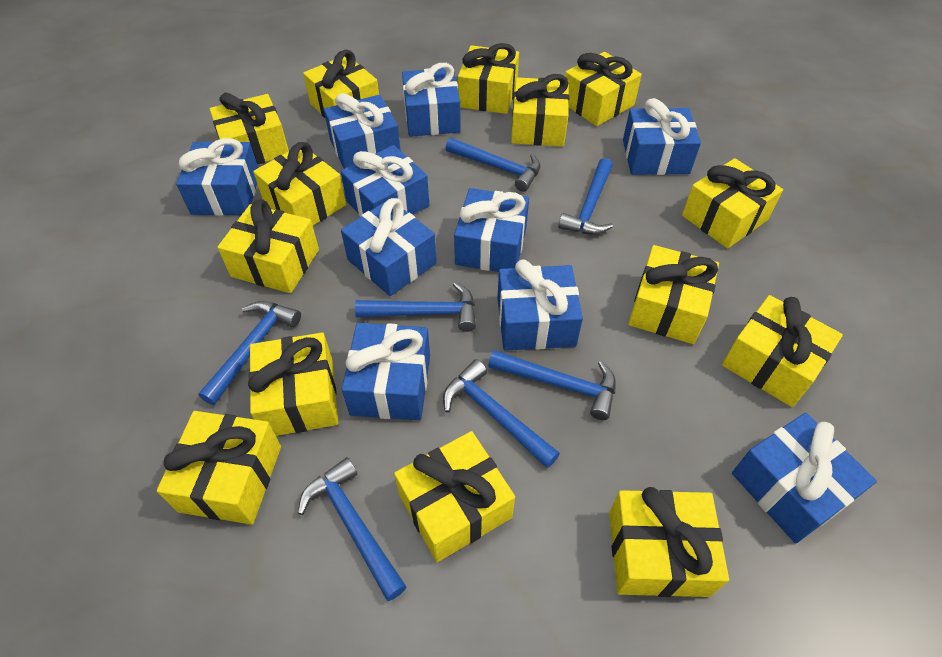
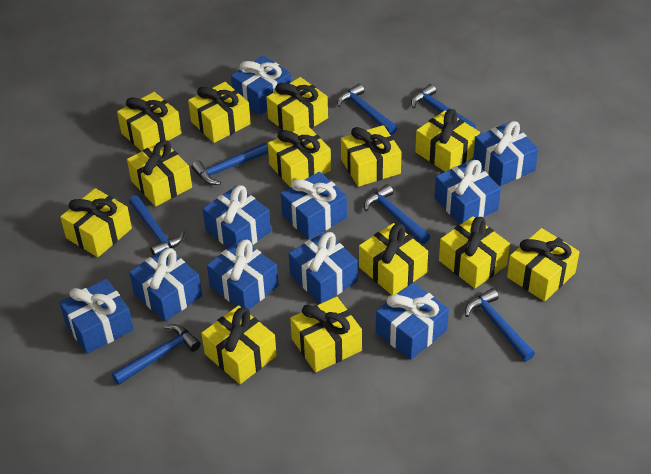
yellow gift: 14 -> 13

